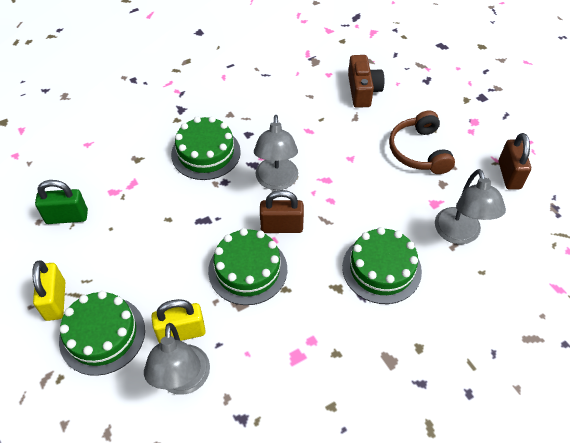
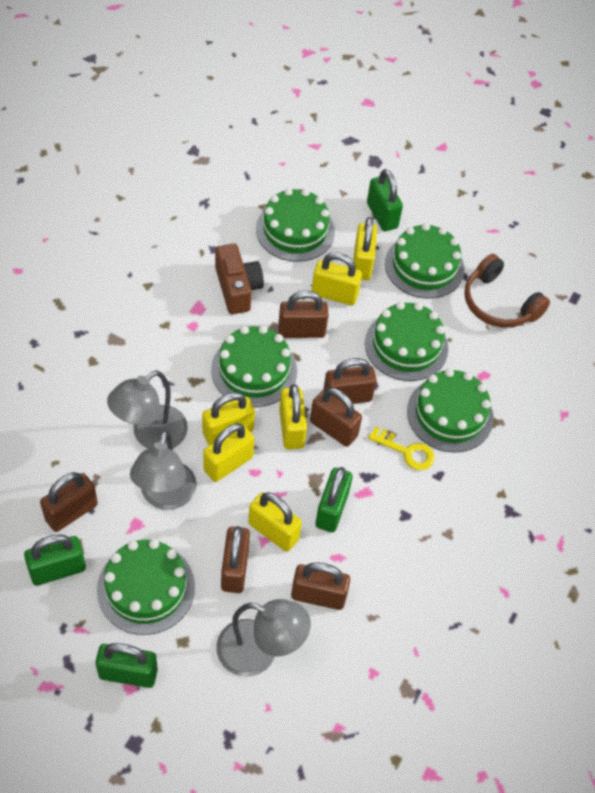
brown padlock: 2 -> 6
green cake: 4 -> 6
green padlock: 1 -> 4
yellow key: 0 -> 1
yellow padlock: 2 -> 6

